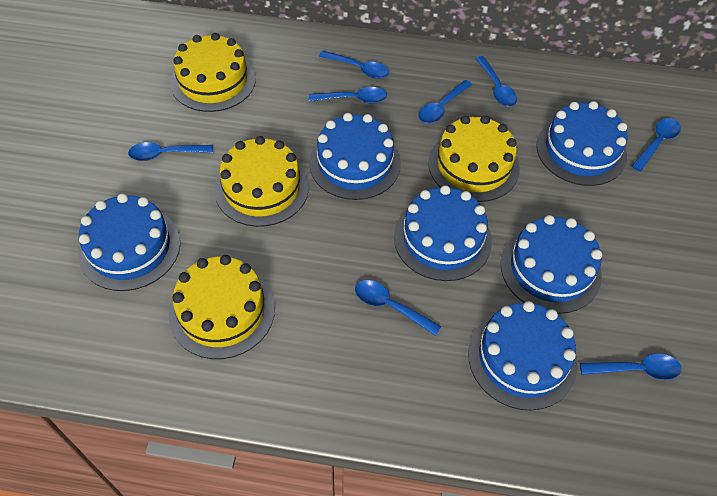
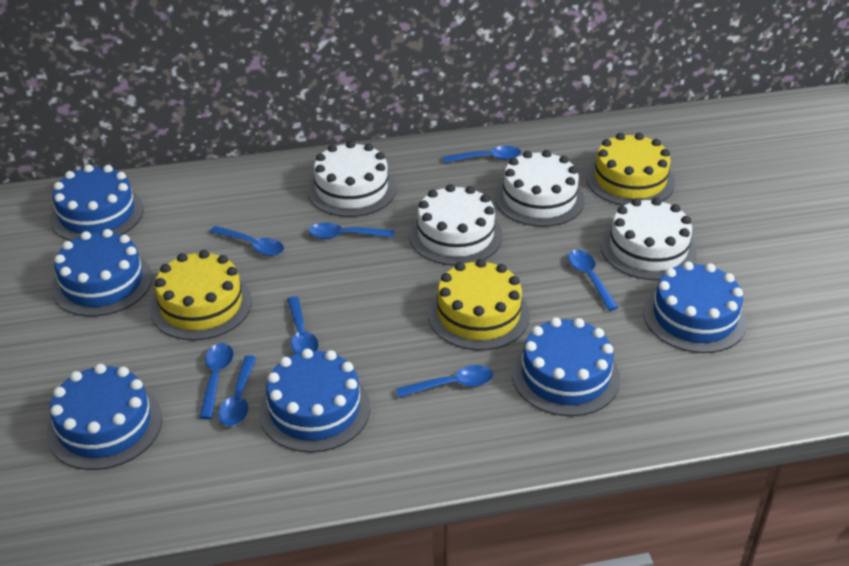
white cake: 0 -> 4
yellow cake: 4 -> 3

